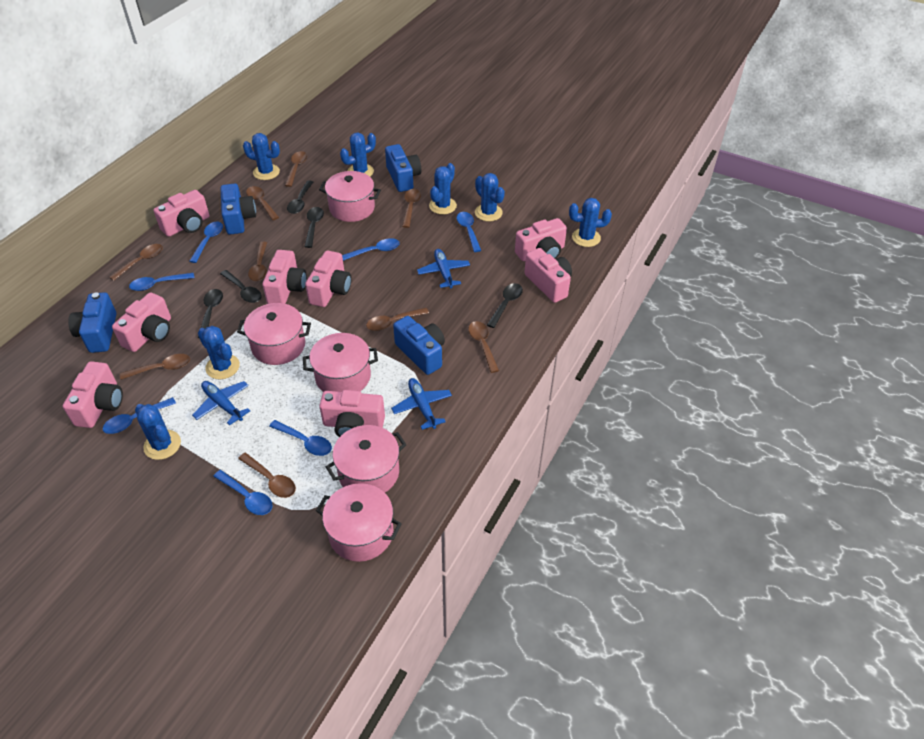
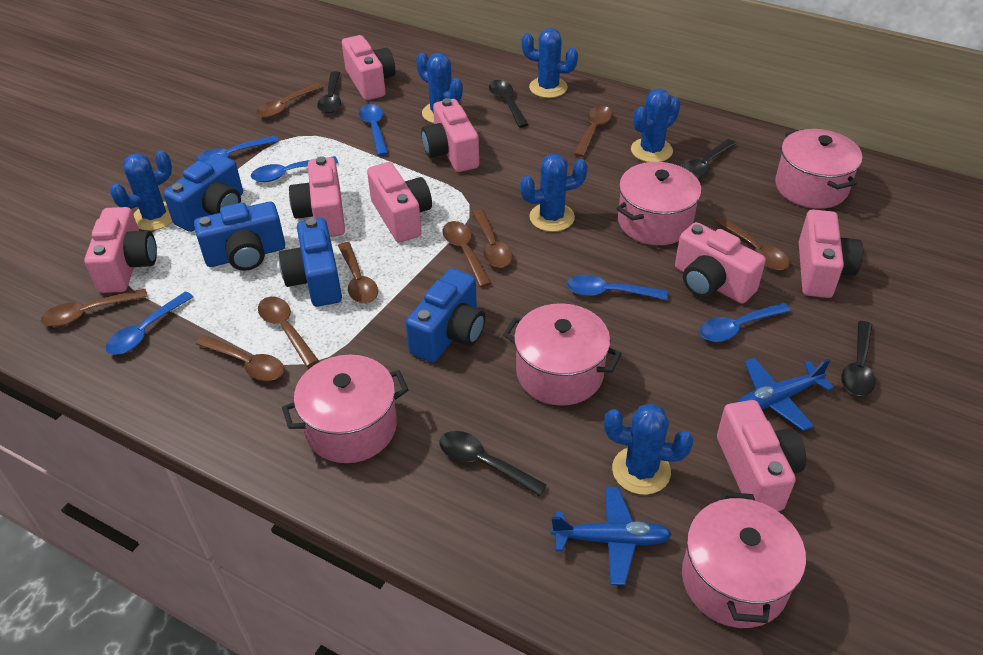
blue cactus: 7 -> 6
blue plane: 3 -> 2
blue spoon: 7 -> 6

